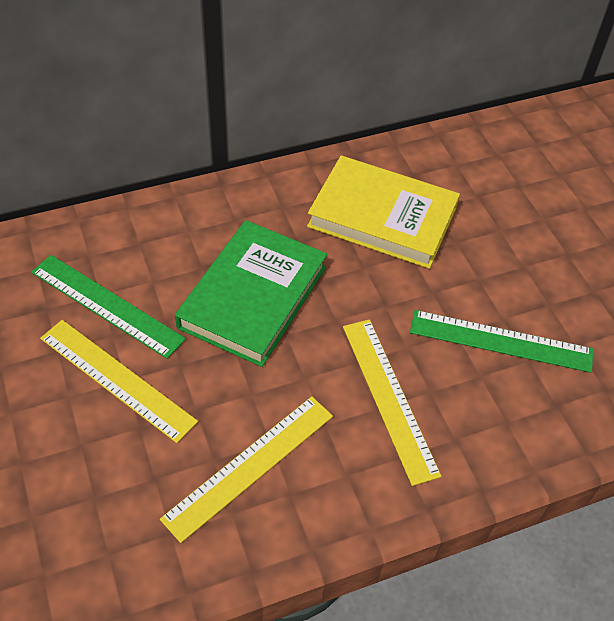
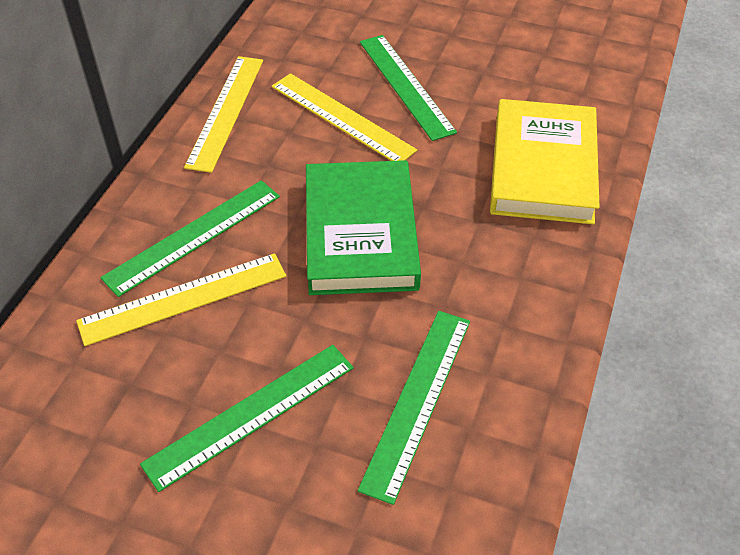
green ruler: 2 -> 4

